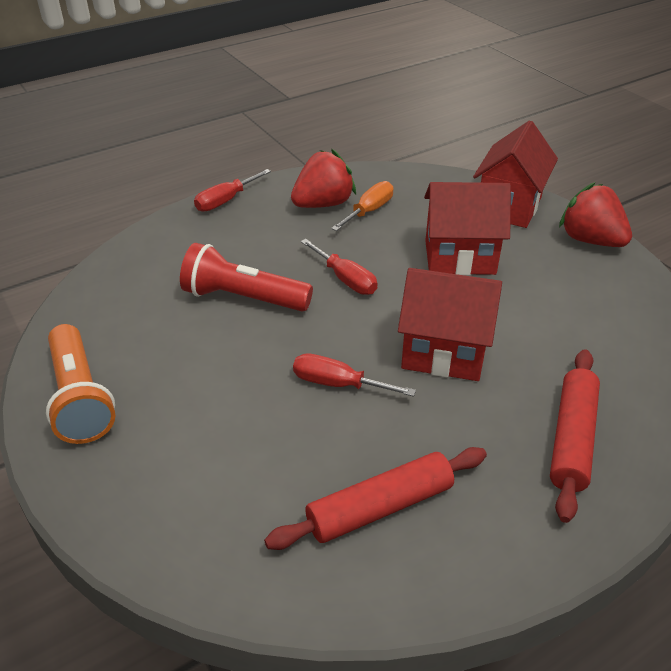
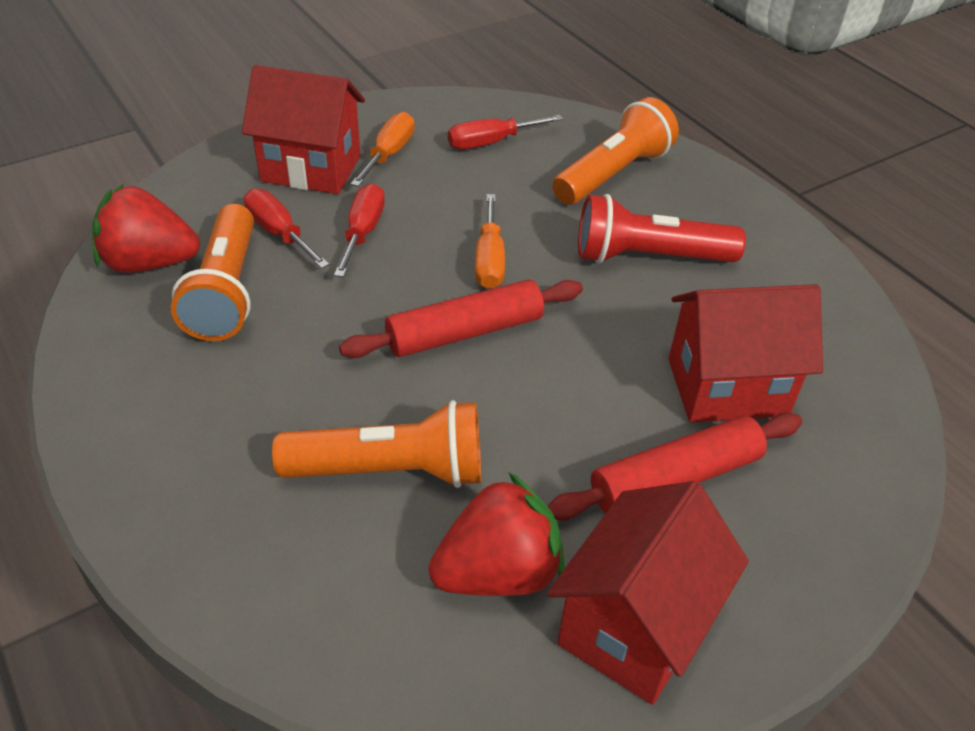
orange flashlight: 1 -> 3
orange screwdriver: 1 -> 2

